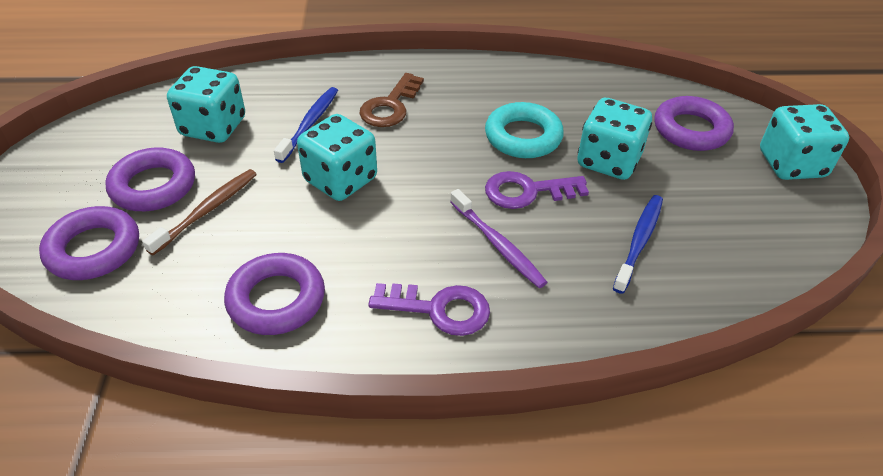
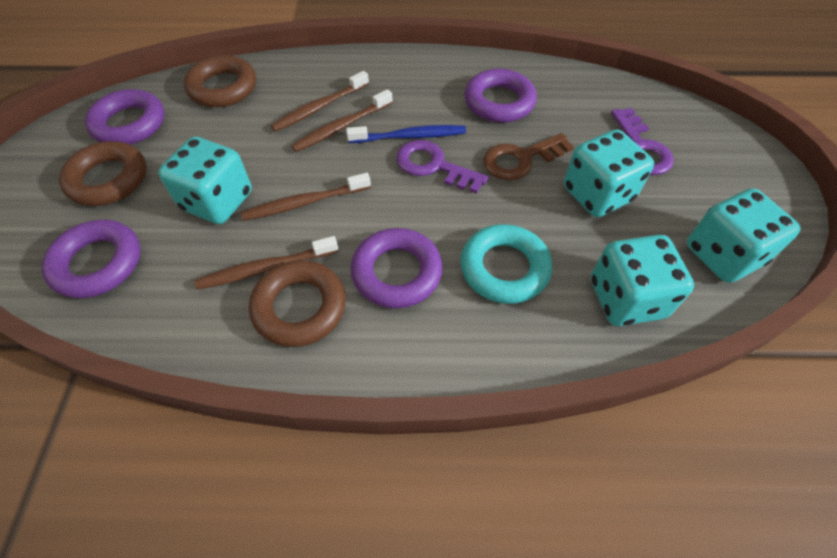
blue toothbrush: 2 -> 1
brown ring: 0 -> 3
brown toothbrush: 1 -> 4
purple toothbrush: 1 -> 0

